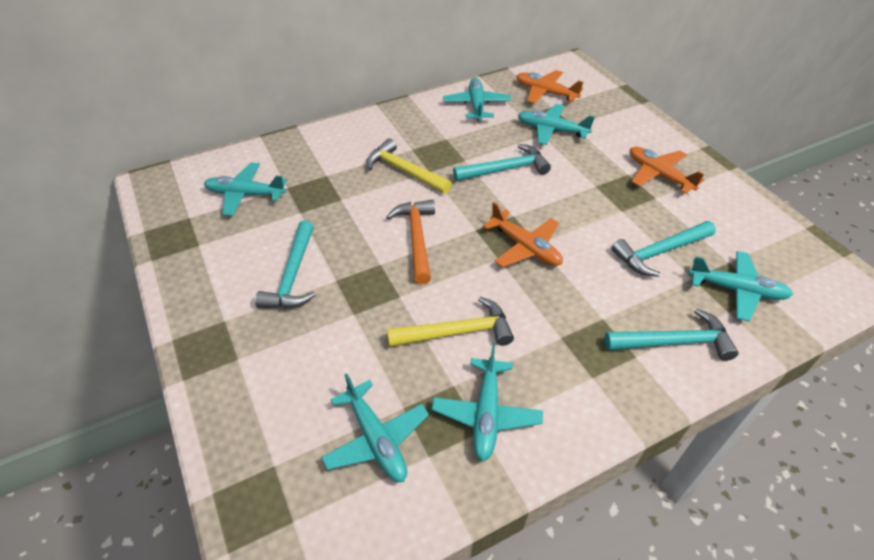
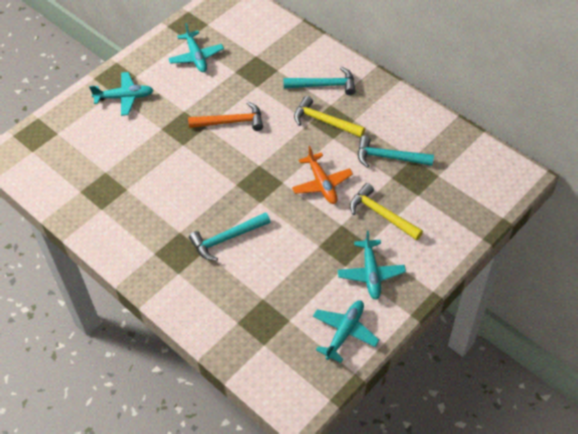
orange plane: 3 -> 1
turquoise hammer: 4 -> 3
turquoise plane: 6 -> 4

